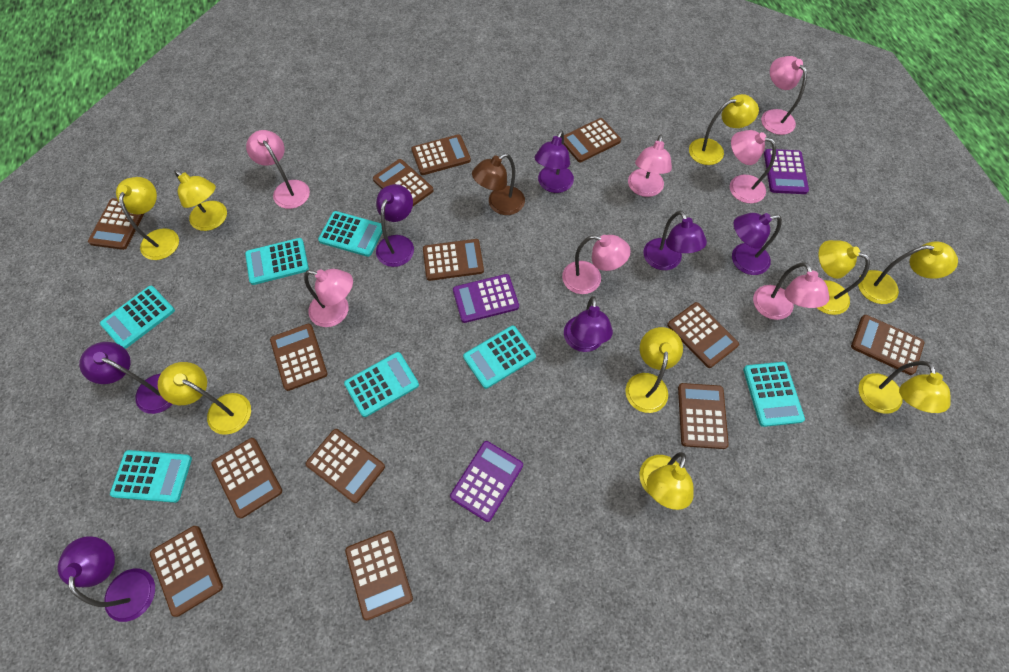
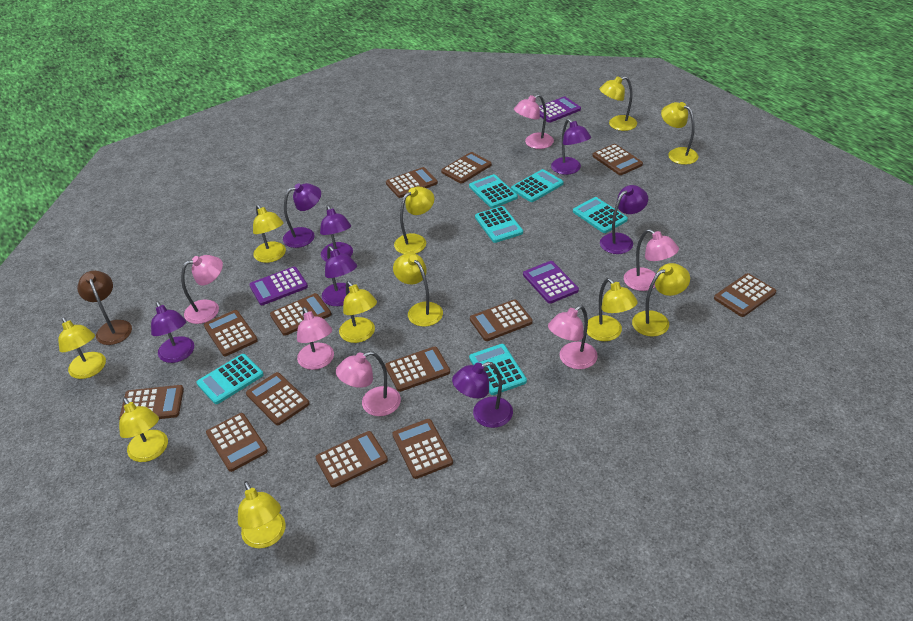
pink lamp: 7 -> 6
turquoise calculator: 7 -> 6
yellow lamp: 9 -> 11

